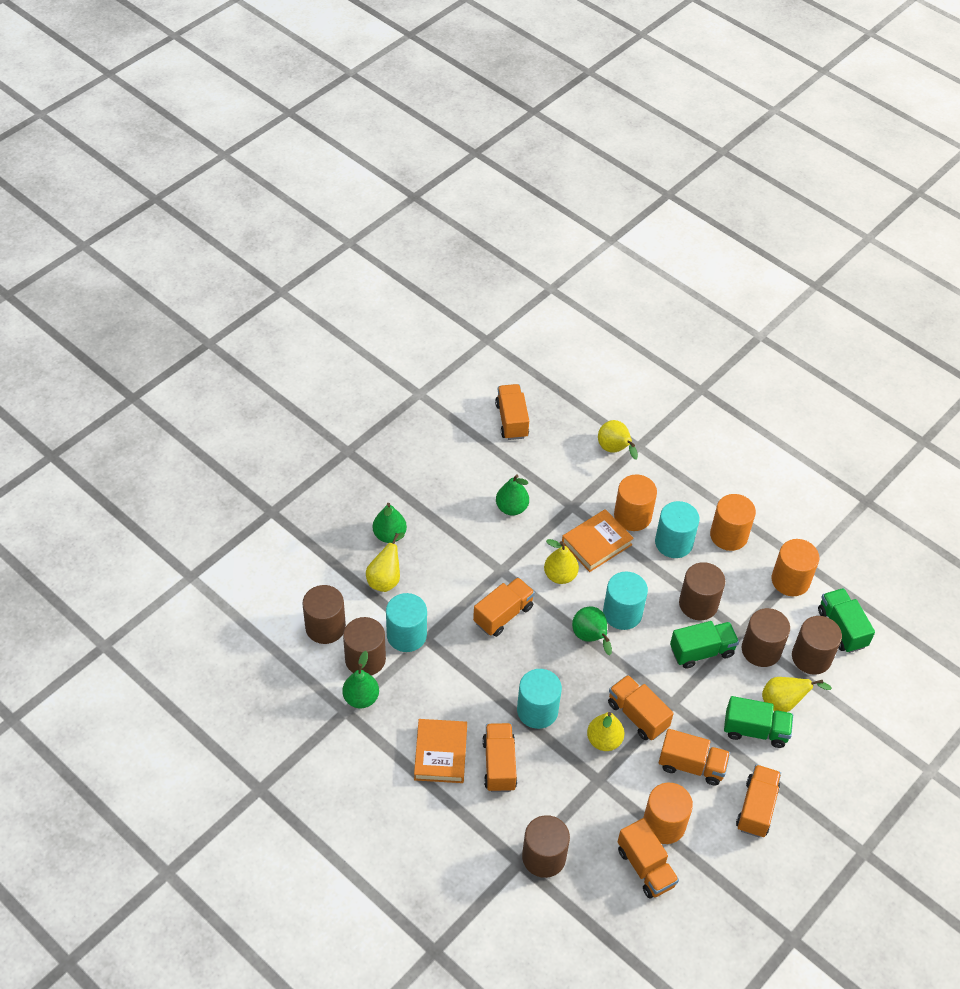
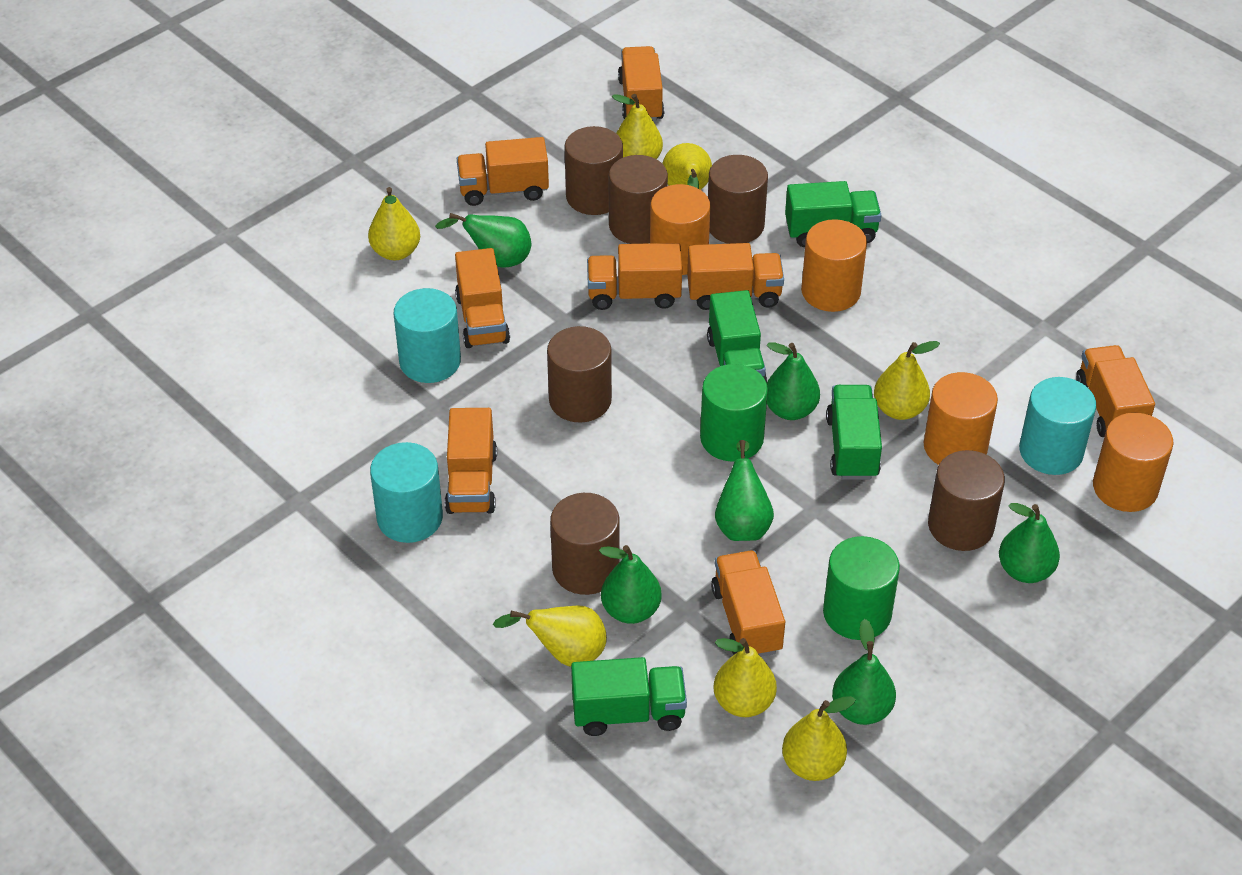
green cylinder: 0 -> 2
green pear: 4 -> 6
green truck: 3 -> 4
orange book: 2 -> 0
orange truck: 7 -> 8
turquoise cylinder: 4 -> 3
yellow pear: 5 -> 7

